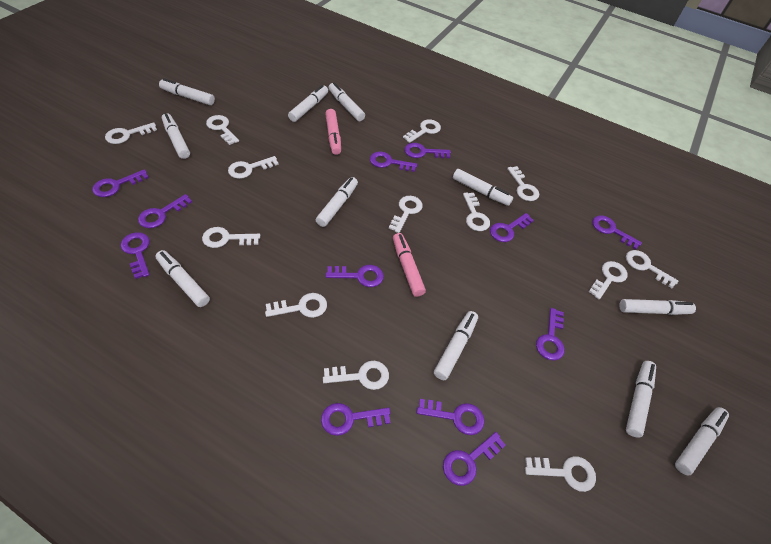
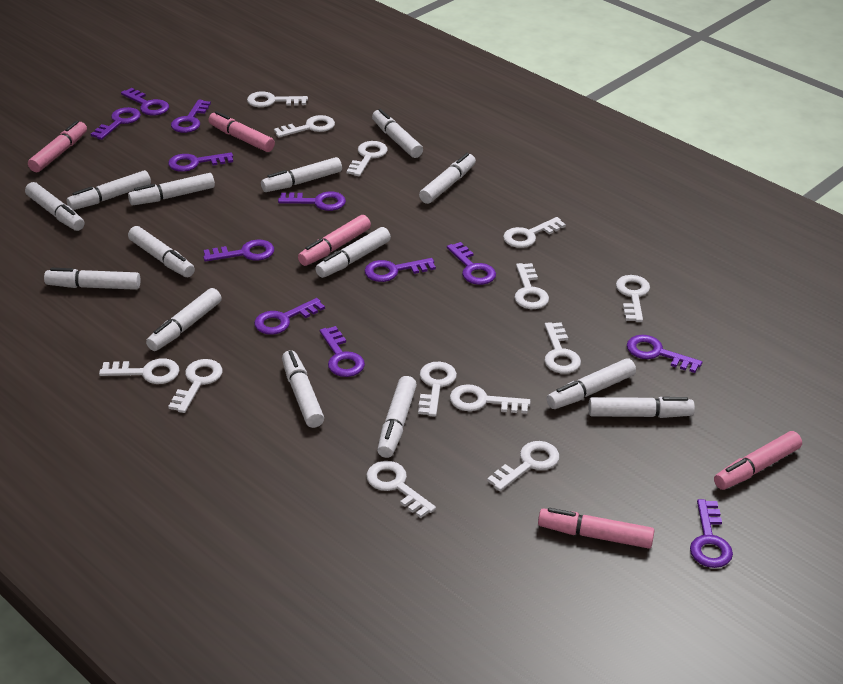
pink marker: 2 -> 5
white marker: 11 -> 14

